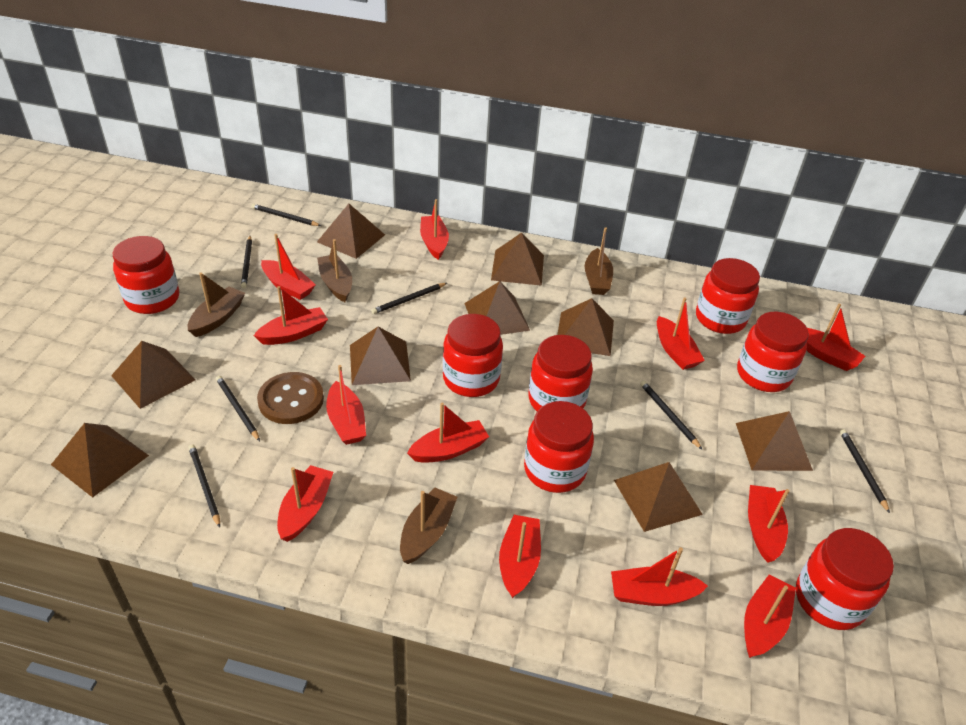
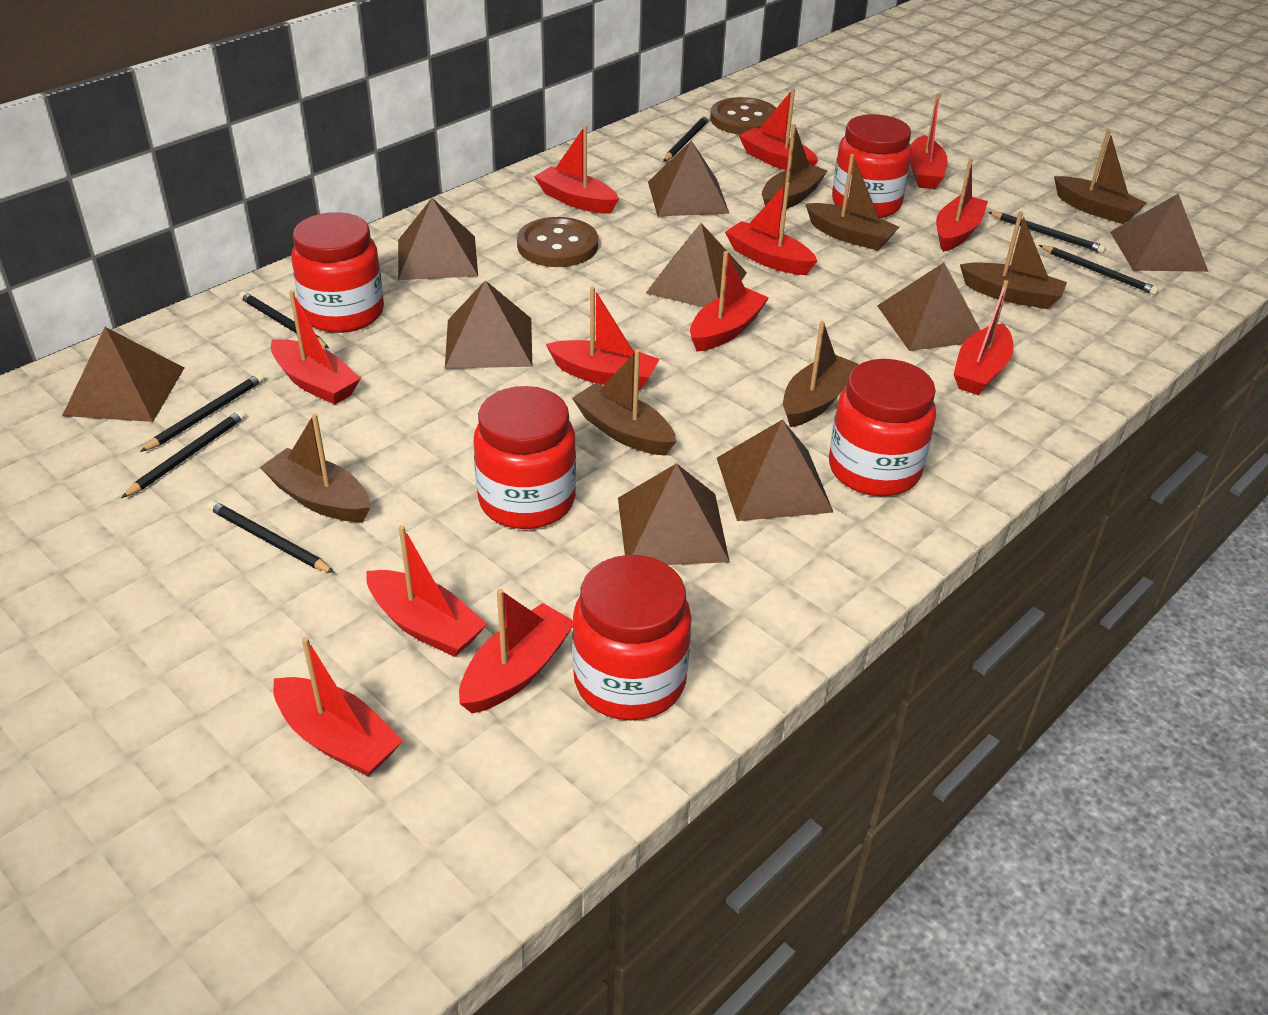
brown boat: 4 -> 7
brown button: 1 -> 2
red jar: 7 -> 5

